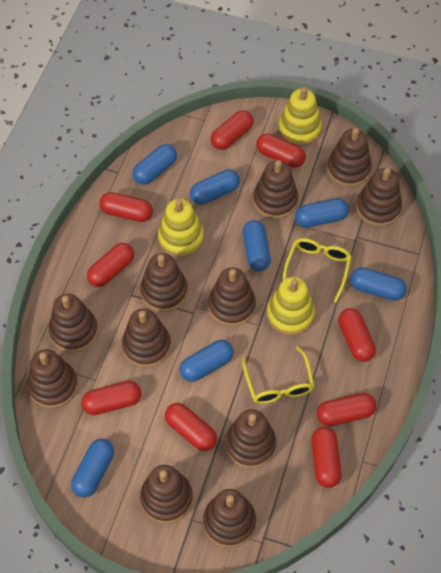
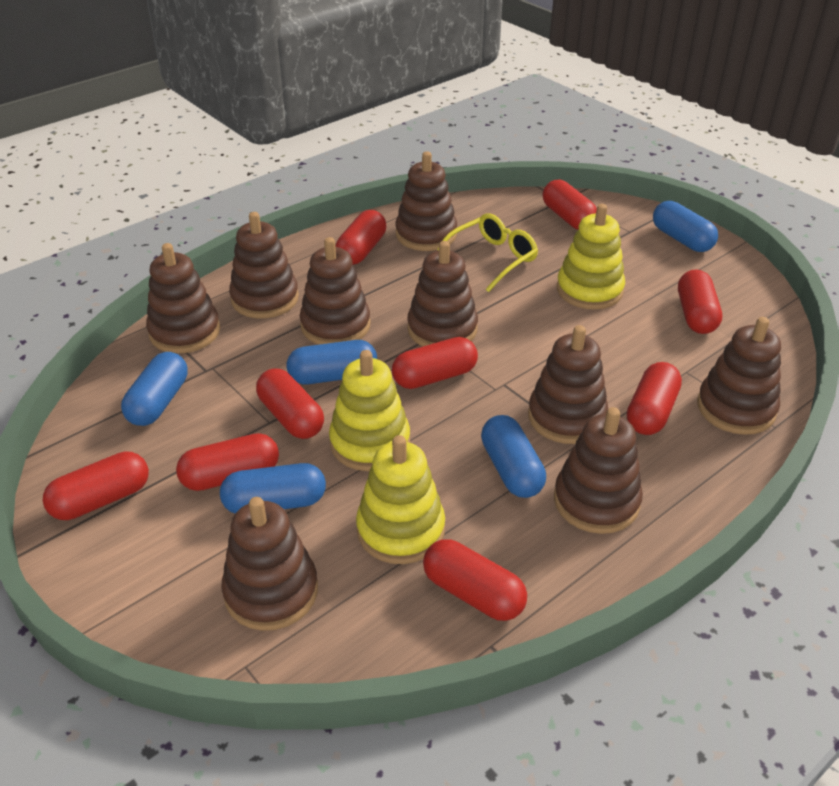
blue capsule: 7 -> 5
brown stacking toy: 11 -> 9
yellow glasses: 2 -> 1

